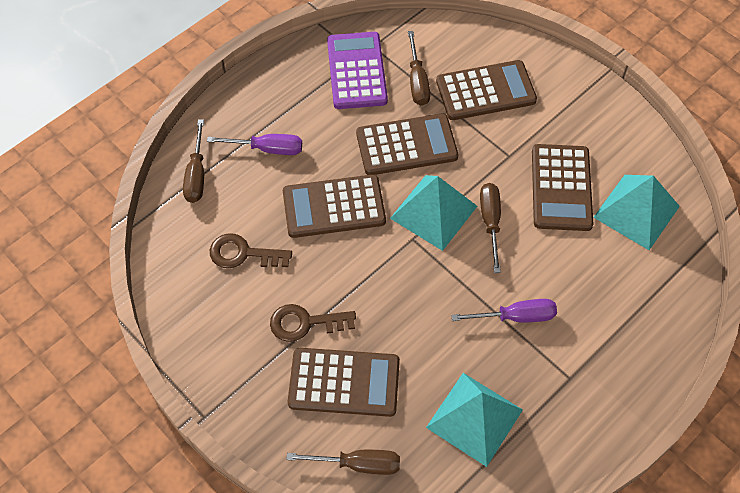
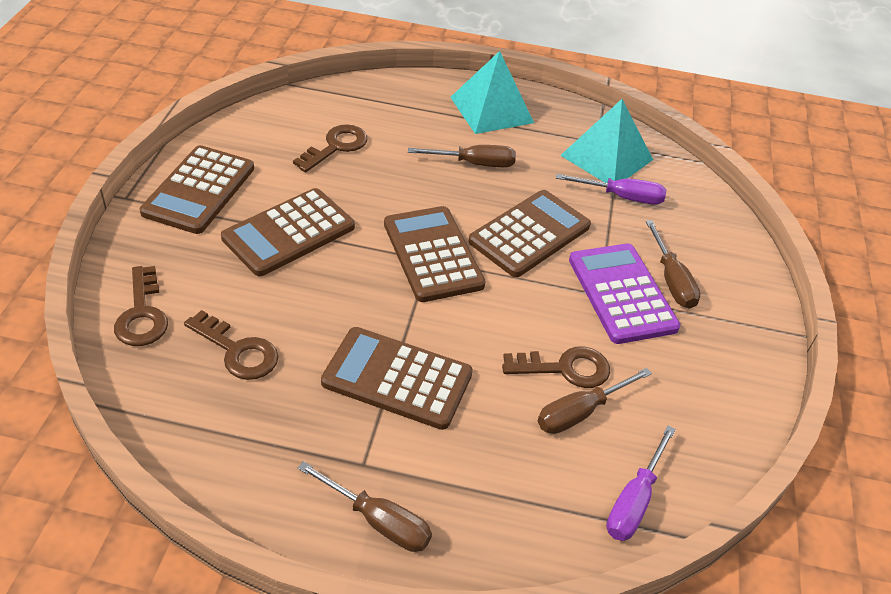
brown key: 2 -> 4
turquoise pyramid: 3 -> 2

